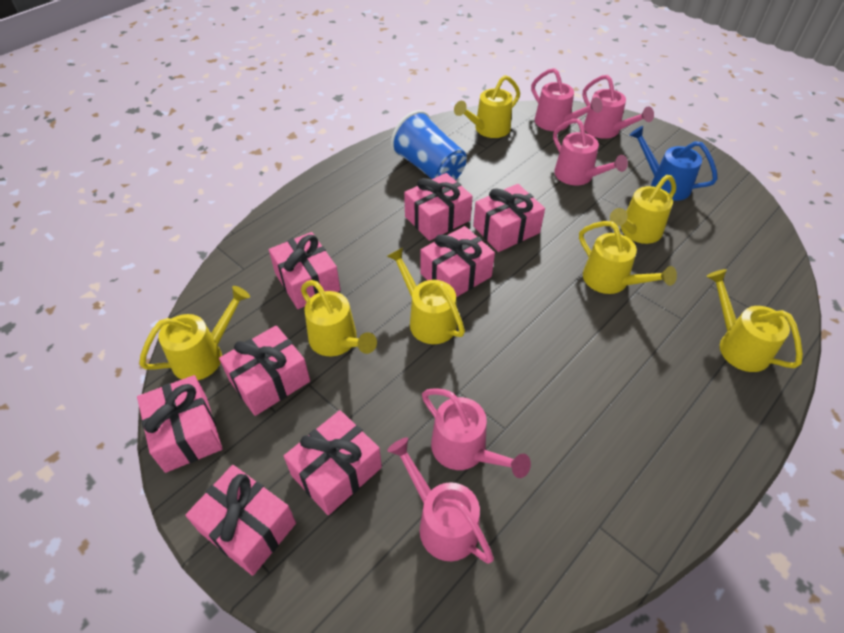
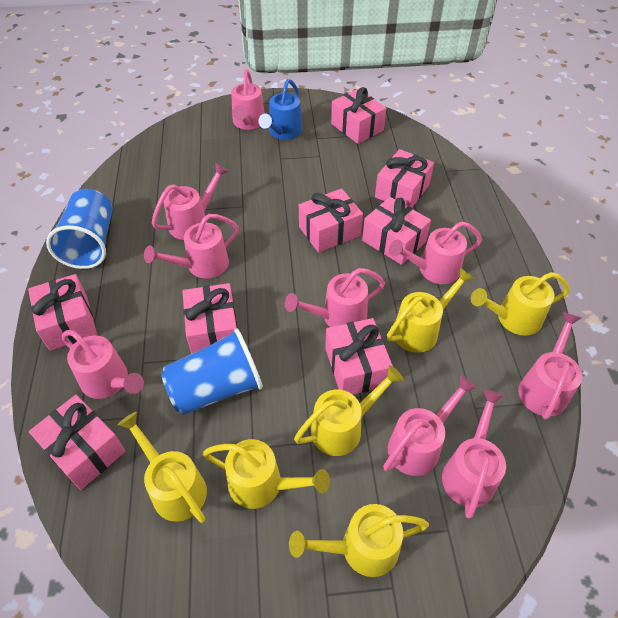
blue cup: 1 -> 2
pink watering can: 5 -> 9
yellow watering can: 7 -> 6

